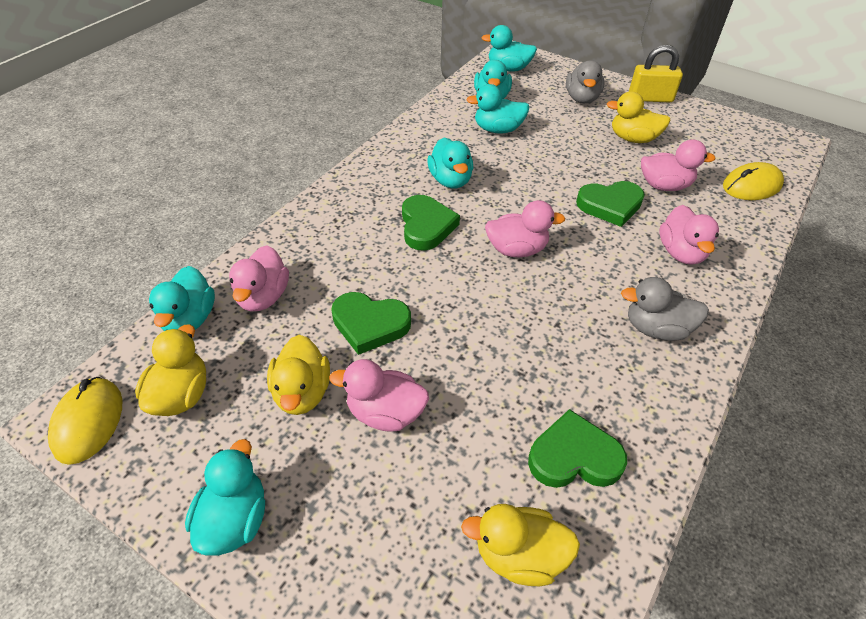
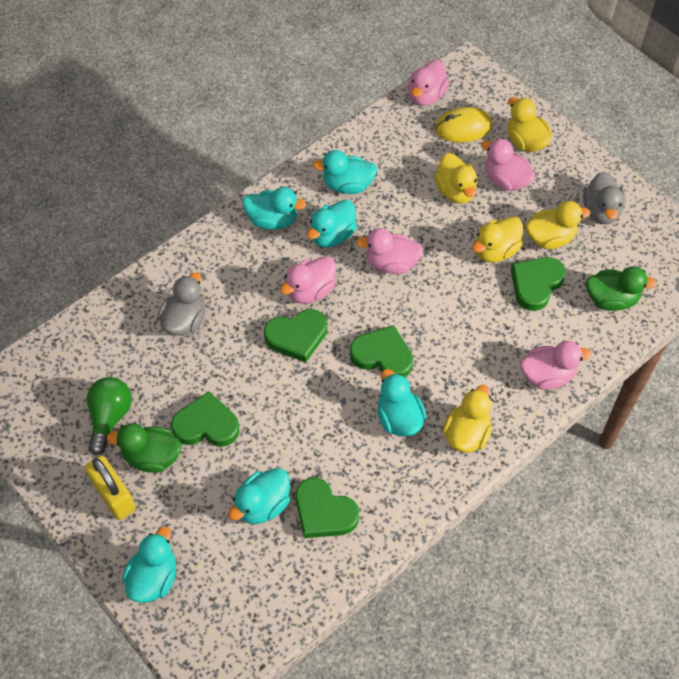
green duck: 0 -> 2
green heart: 4 -> 5
green light bulb: 0 -> 1
yellow duck: 4 -> 5
yellow mouse: 2 -> 1

